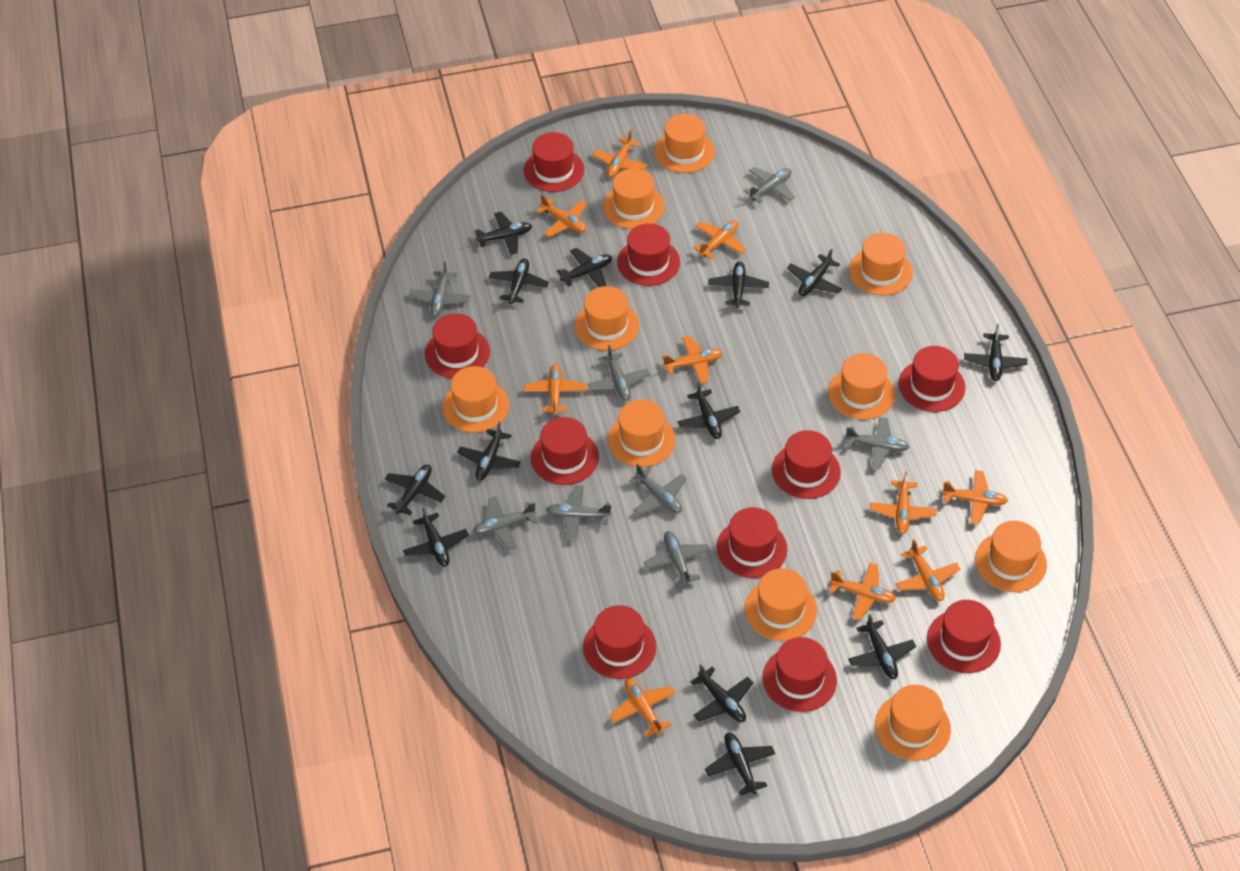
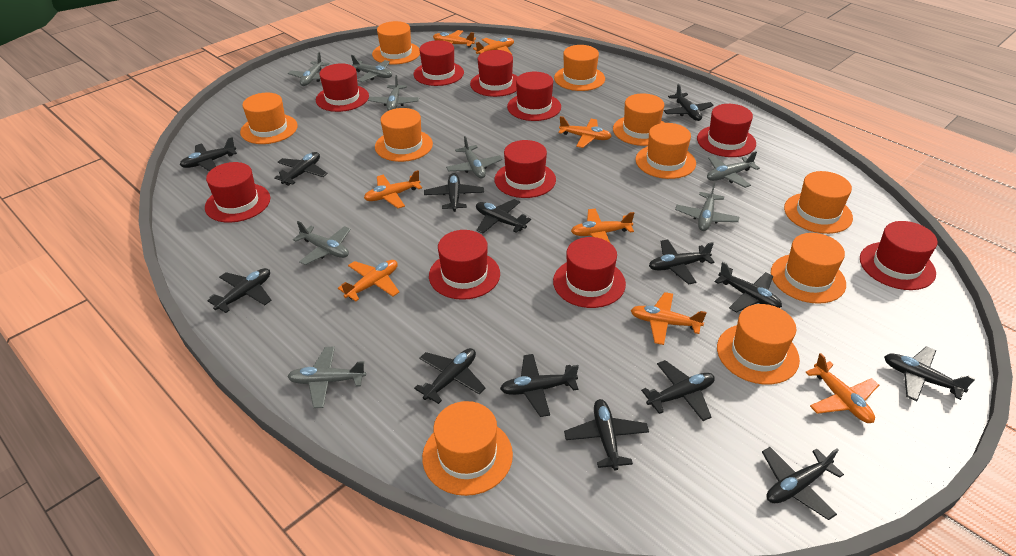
black plane: 13 -> 14
orange plane: 10 -> 8

